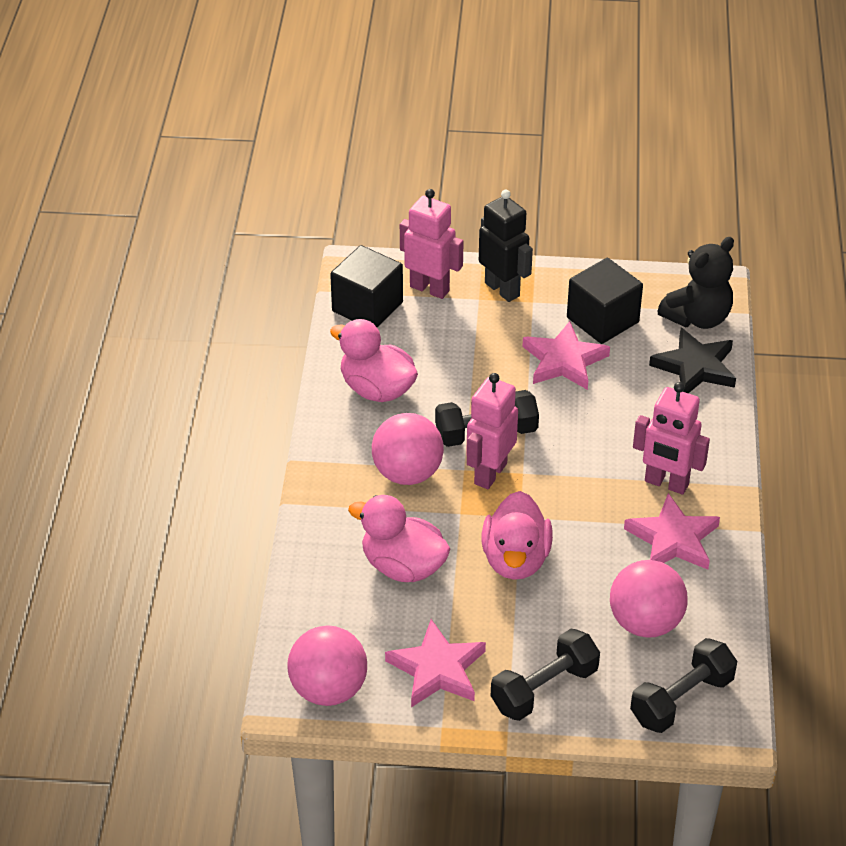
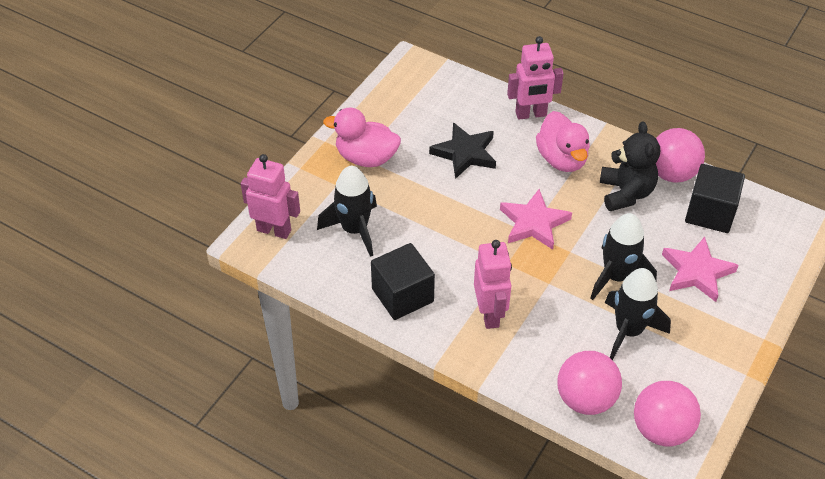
black dumbbell: 3 -> 0
black robot: 1 -> 0
black rocket: 0 -> 3
pink duck: 3 -> 2
pink star: 3 -> 2

